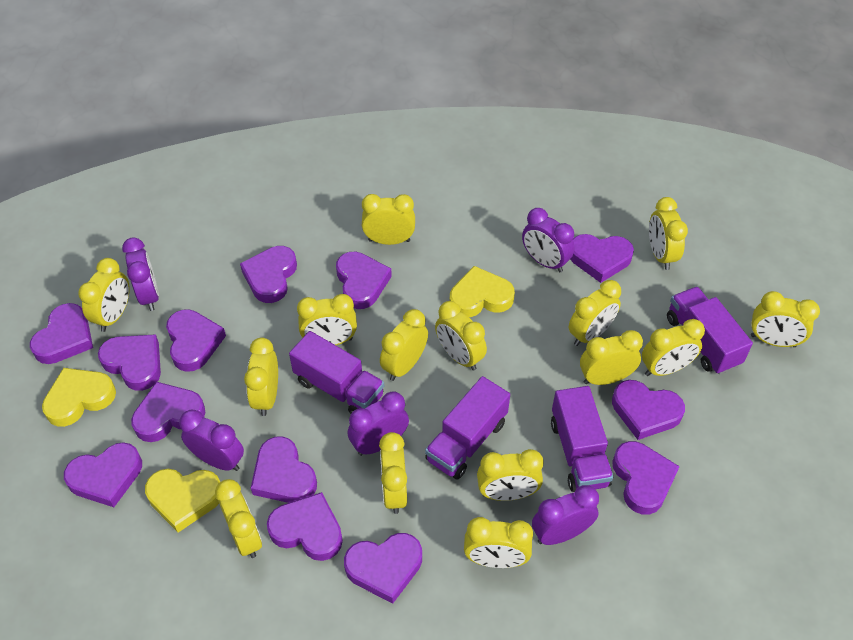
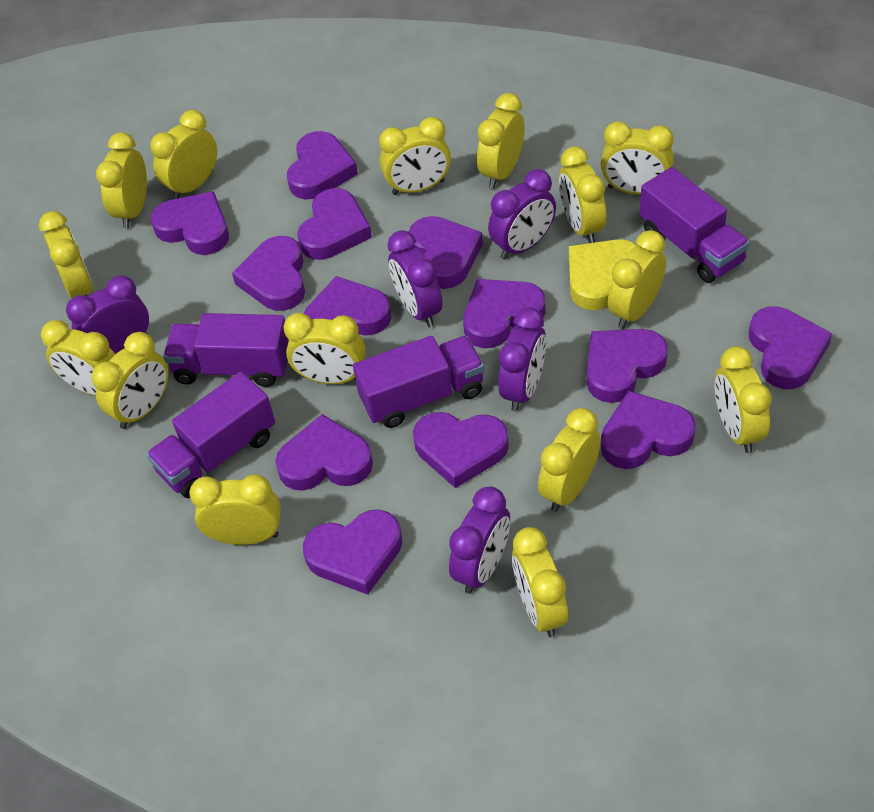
yellow heart: 3 -> 1

